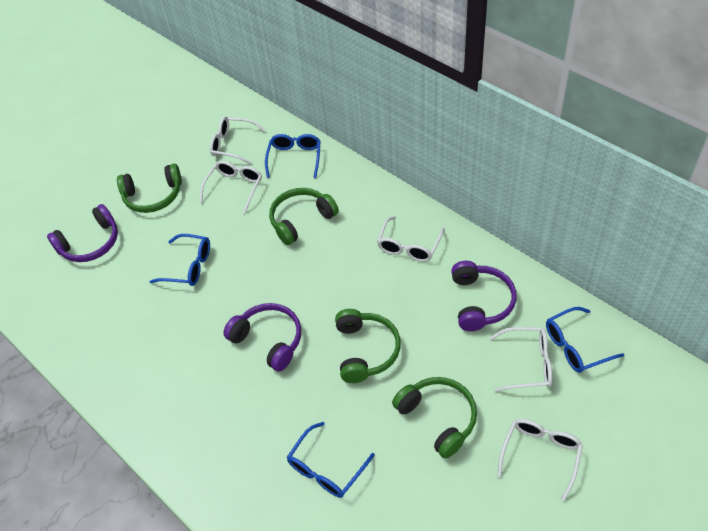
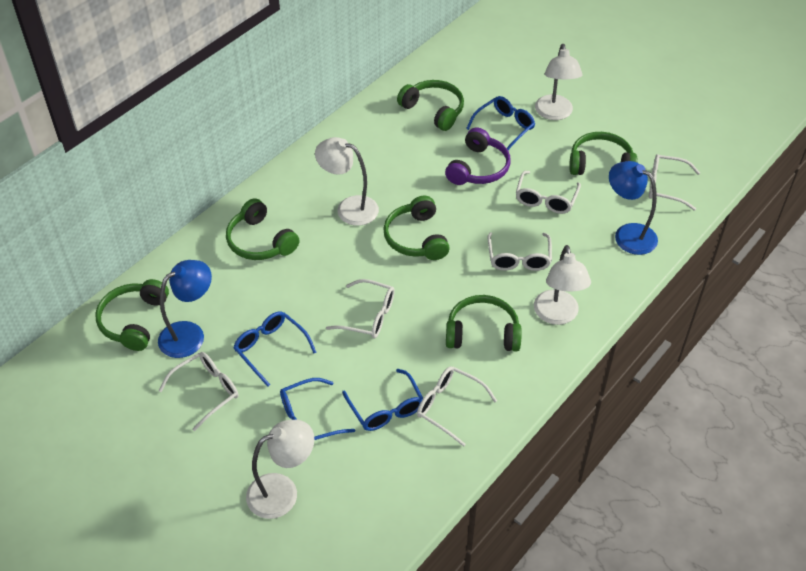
blue lamp: 0 -> 2
green headphones: 4 -> 6
purple headphones: 3 -> 1
white glasses: 5 -> 6
white lamp: 0 -> 4

